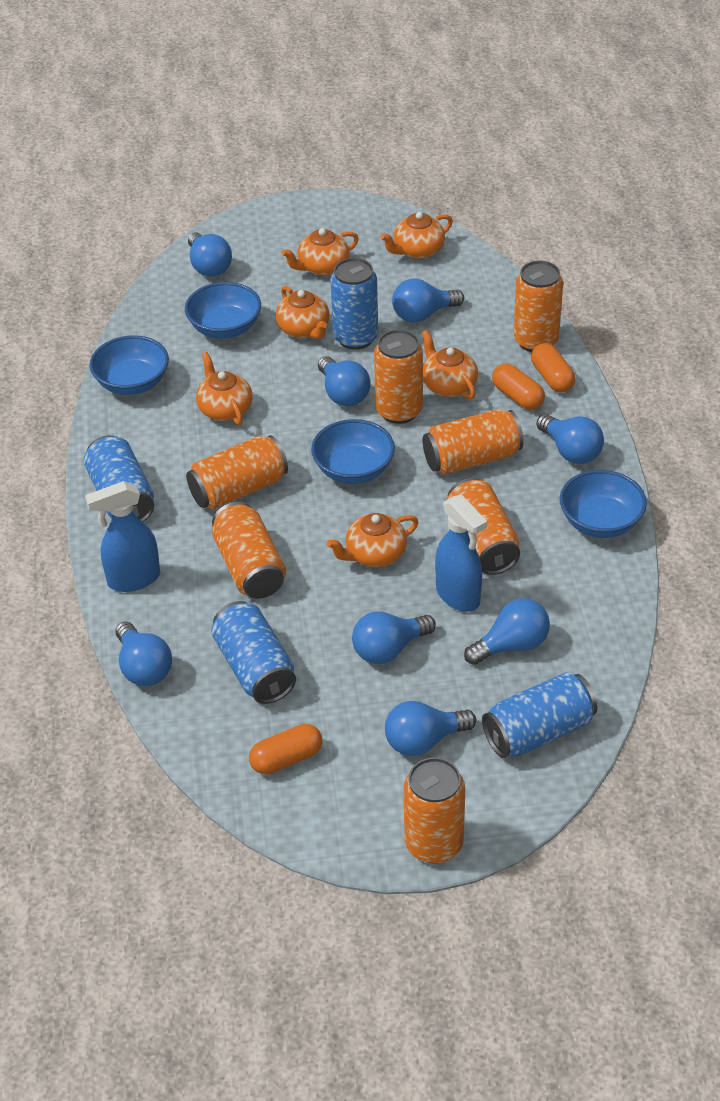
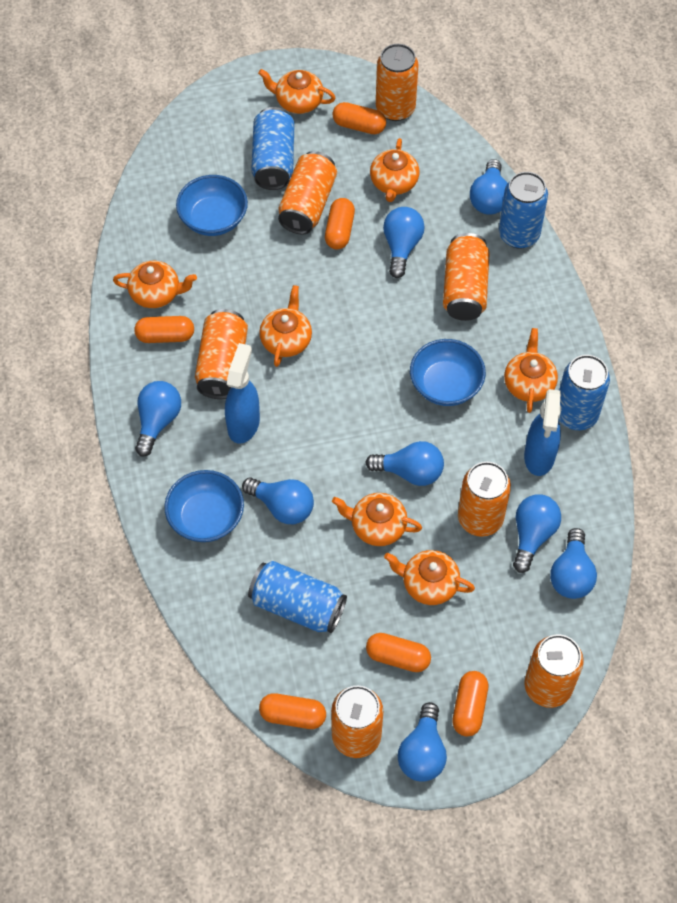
blue bowl: 4 -> 3
orange capsule: 3 -> 6
orange teapot: 6 -> 7

